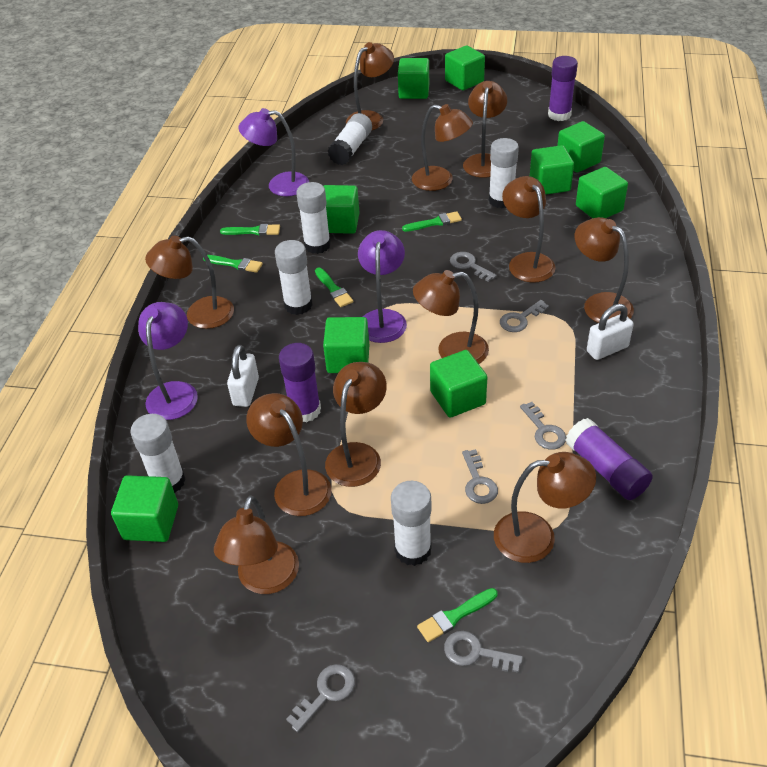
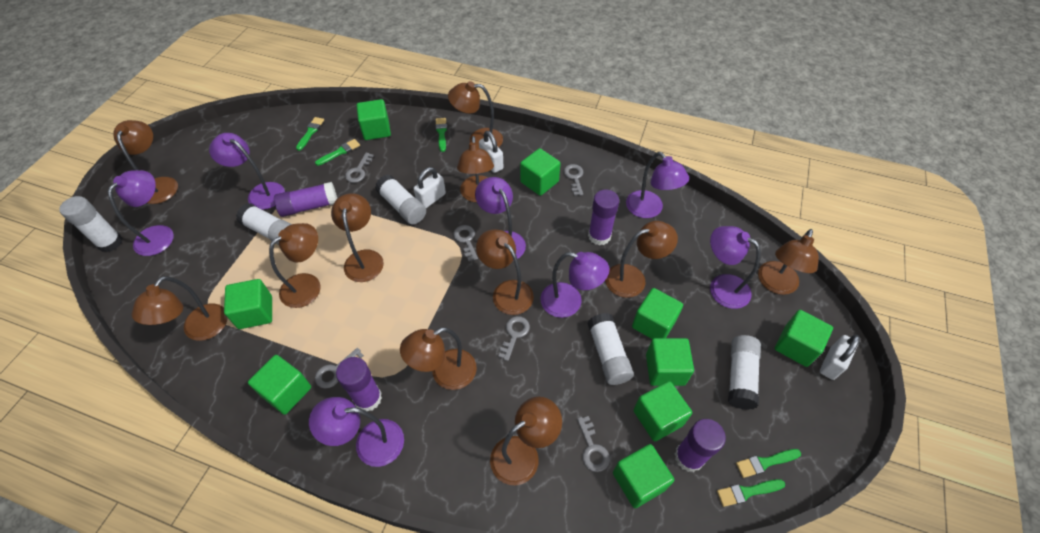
purple glue stick: 3 -> 4
purple lamp: 3 -> 7
white glue stick: 6 -> 5
white padlock: 2 -> 3

